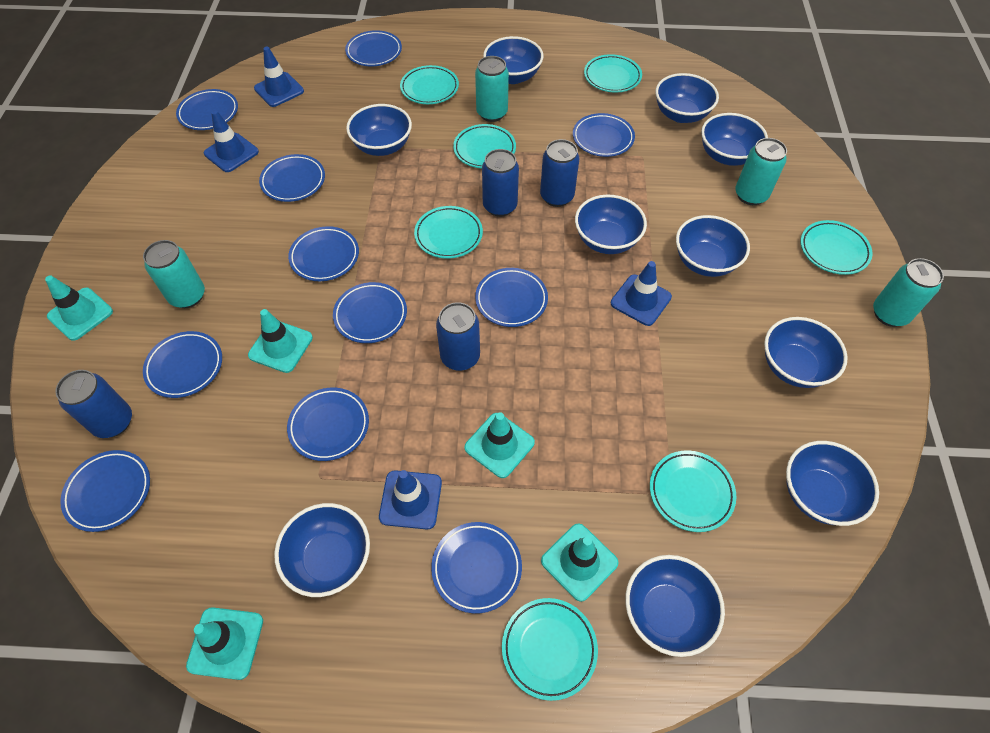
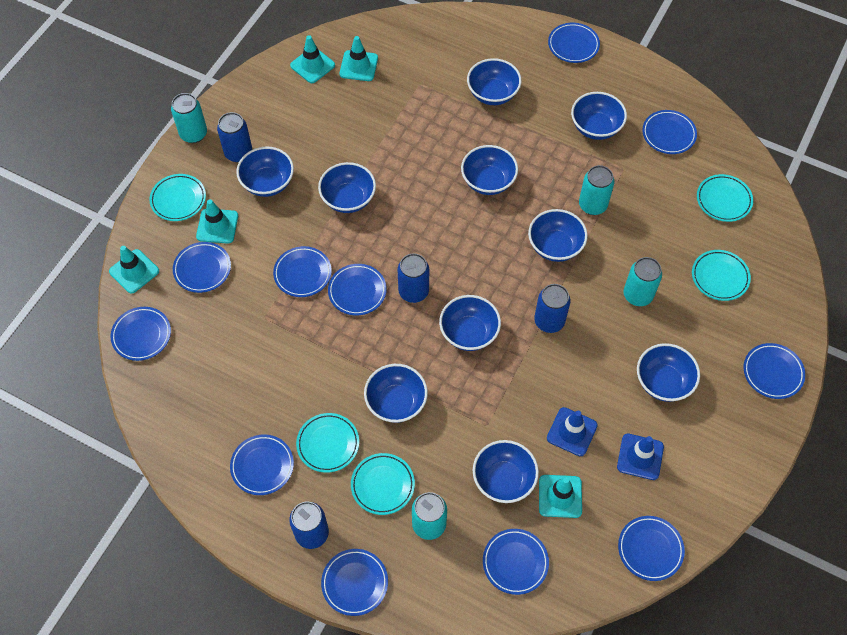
blue traffic cone: 4 -> 2
turquoise plate: 7 -> 5

